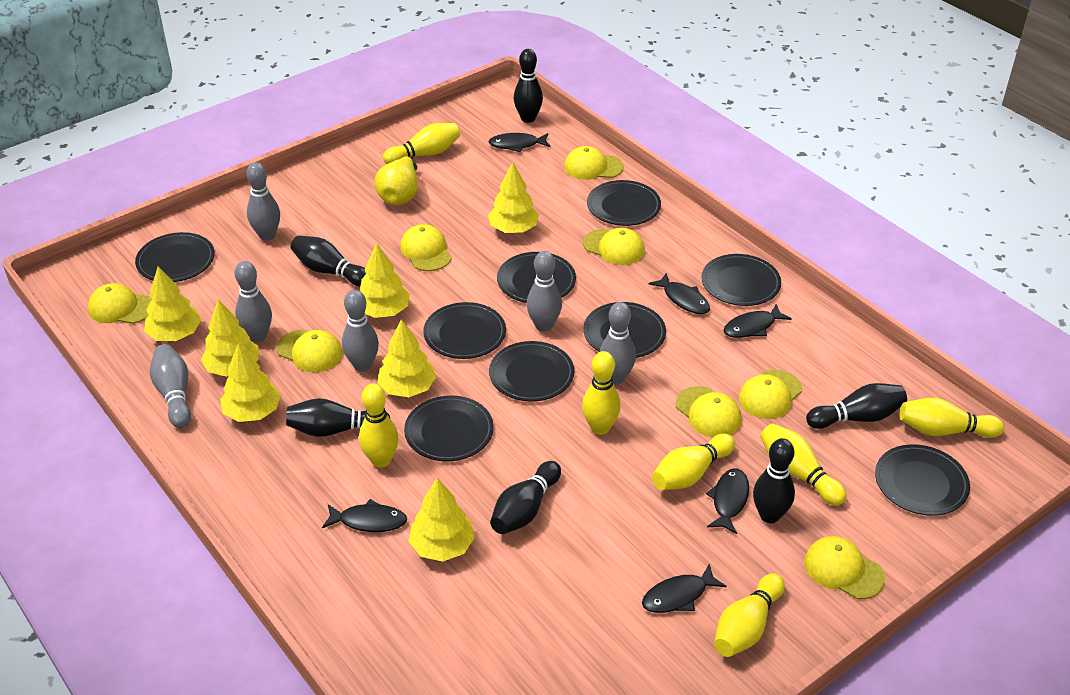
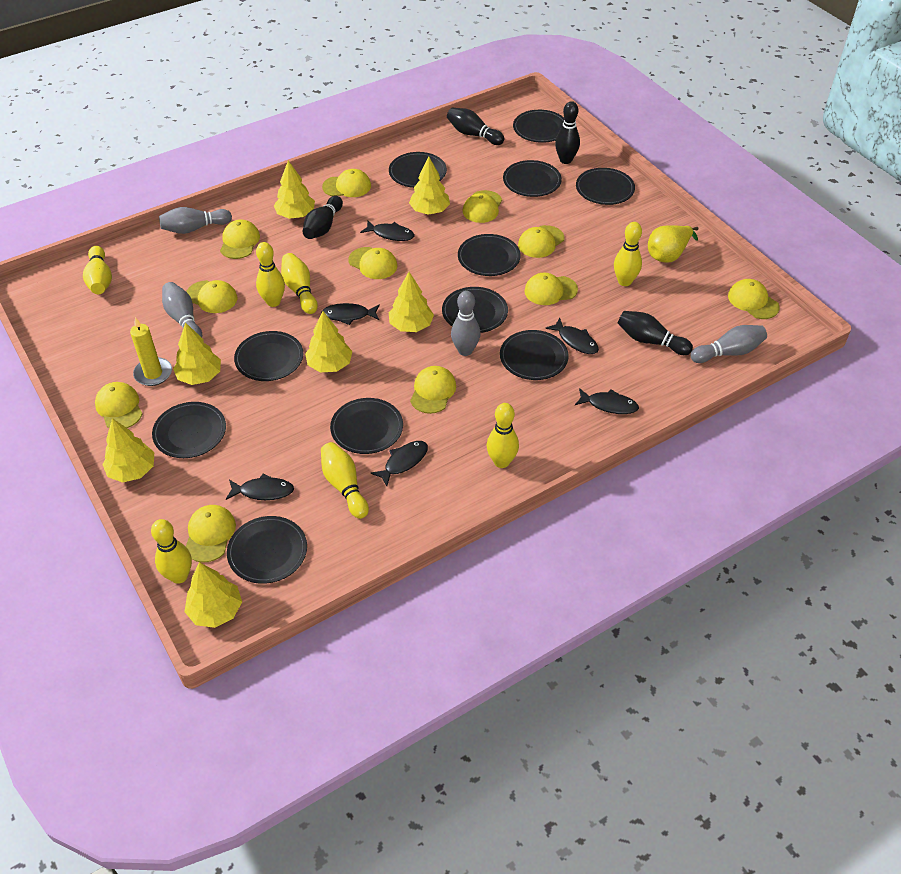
black bowling pin: 6 -> 4
black plate: 9 -> 11
grey bowling pin: 6 -> 4
yellow candle: 0 -> 1
yellow cap: 8 -> 11

